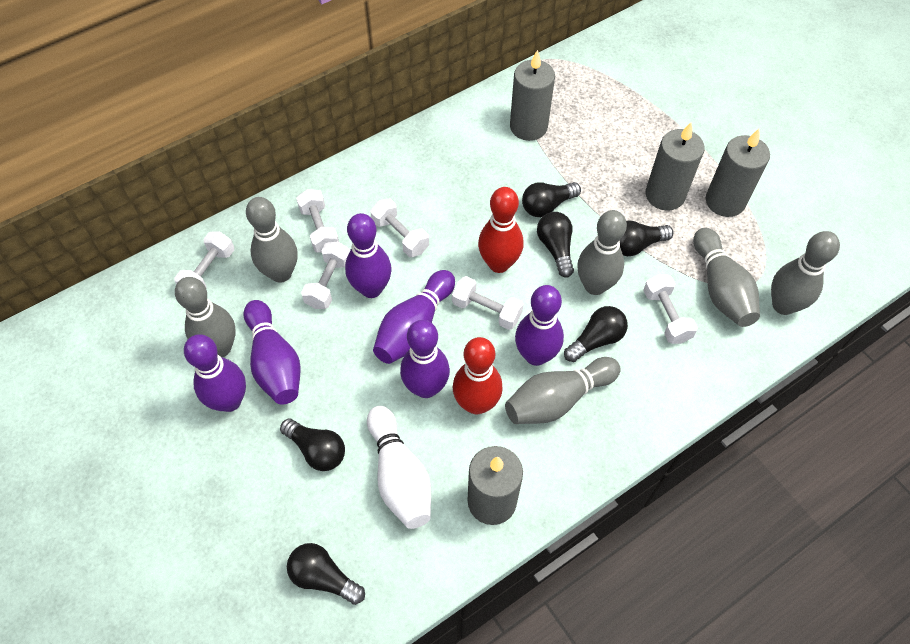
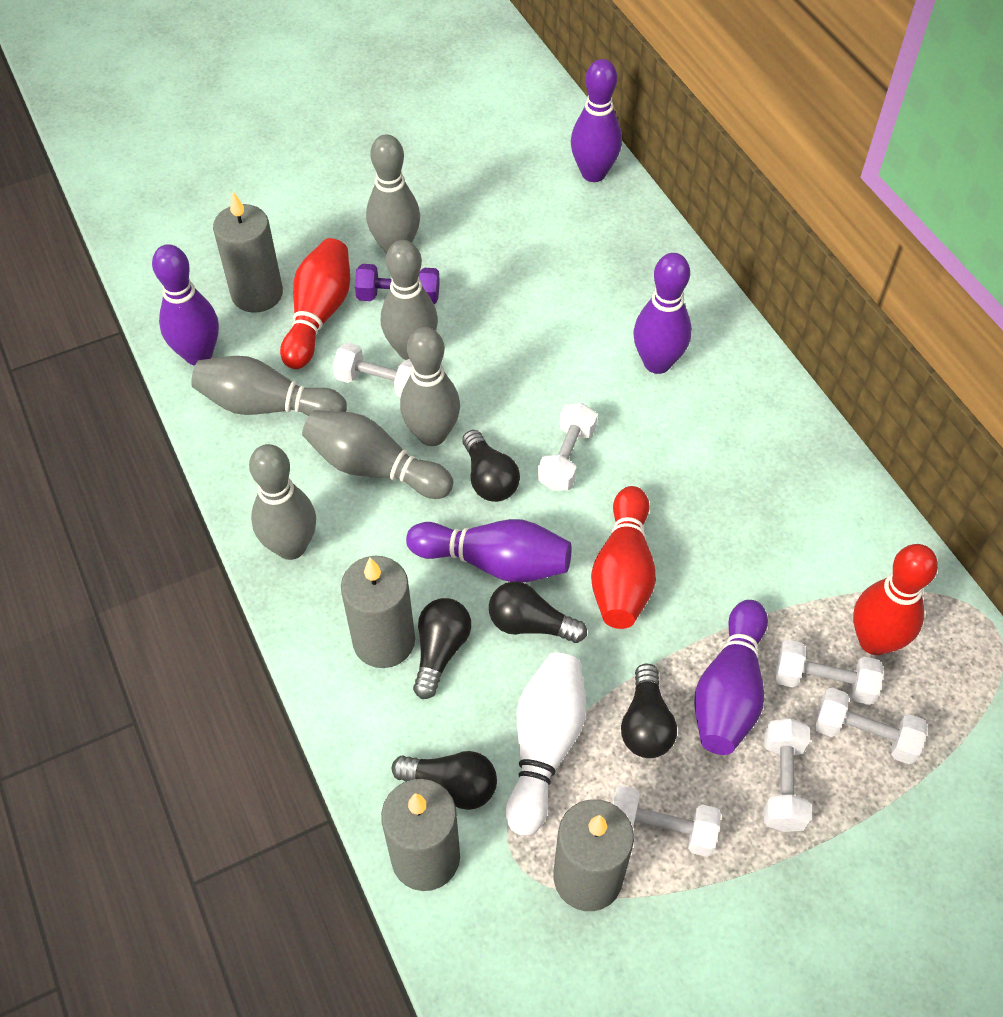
black light bulb: 6 -> 5
purple bowling pin: 6 -> 5
purple dumbbell: 0 -> 1
red bowling pin: 2 -> 3

